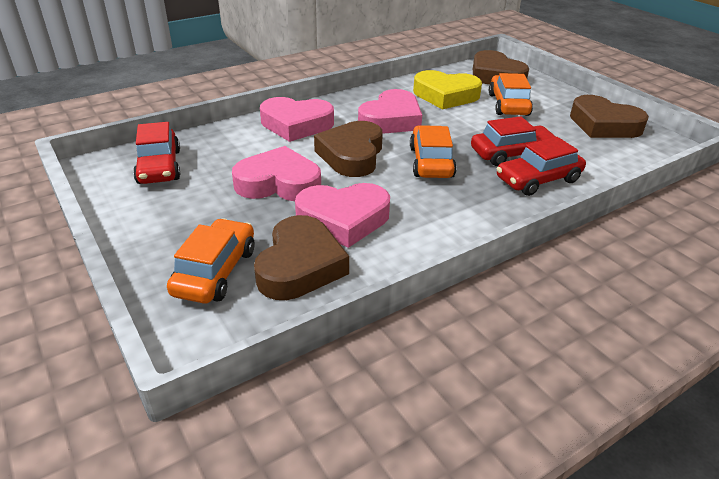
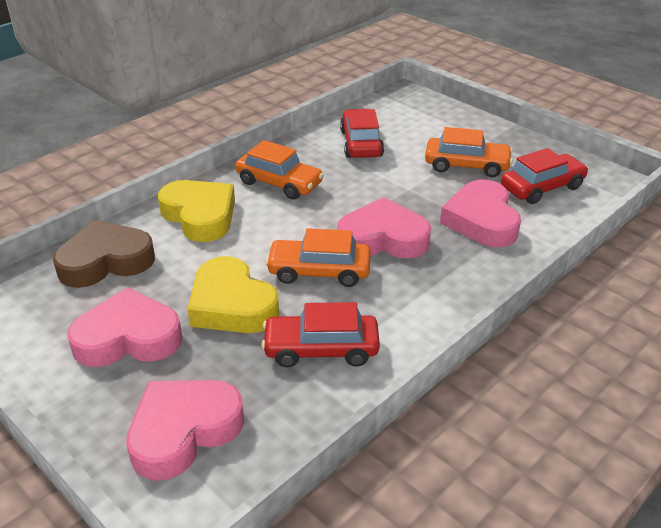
brown heart: 4 -> 1
yellow heart: 1 -> 2

